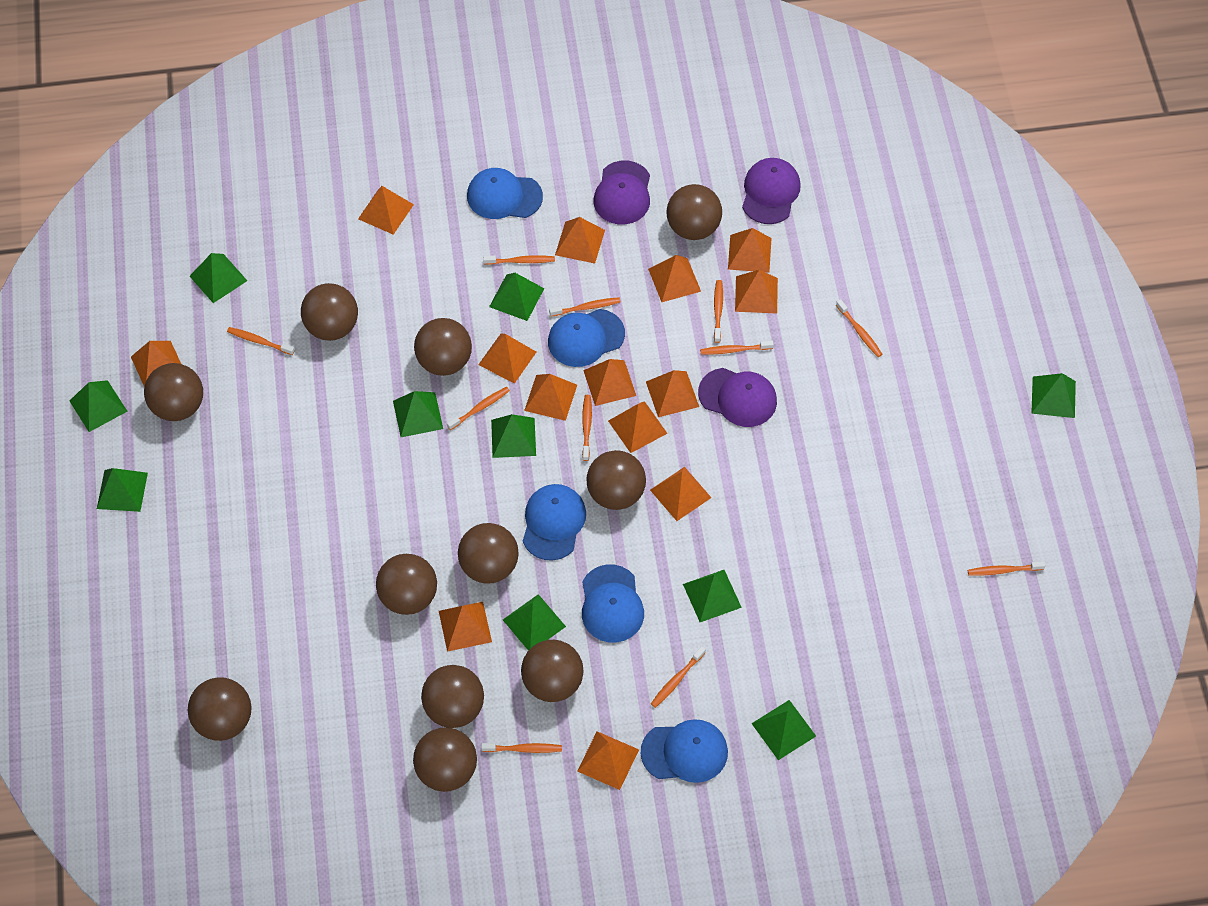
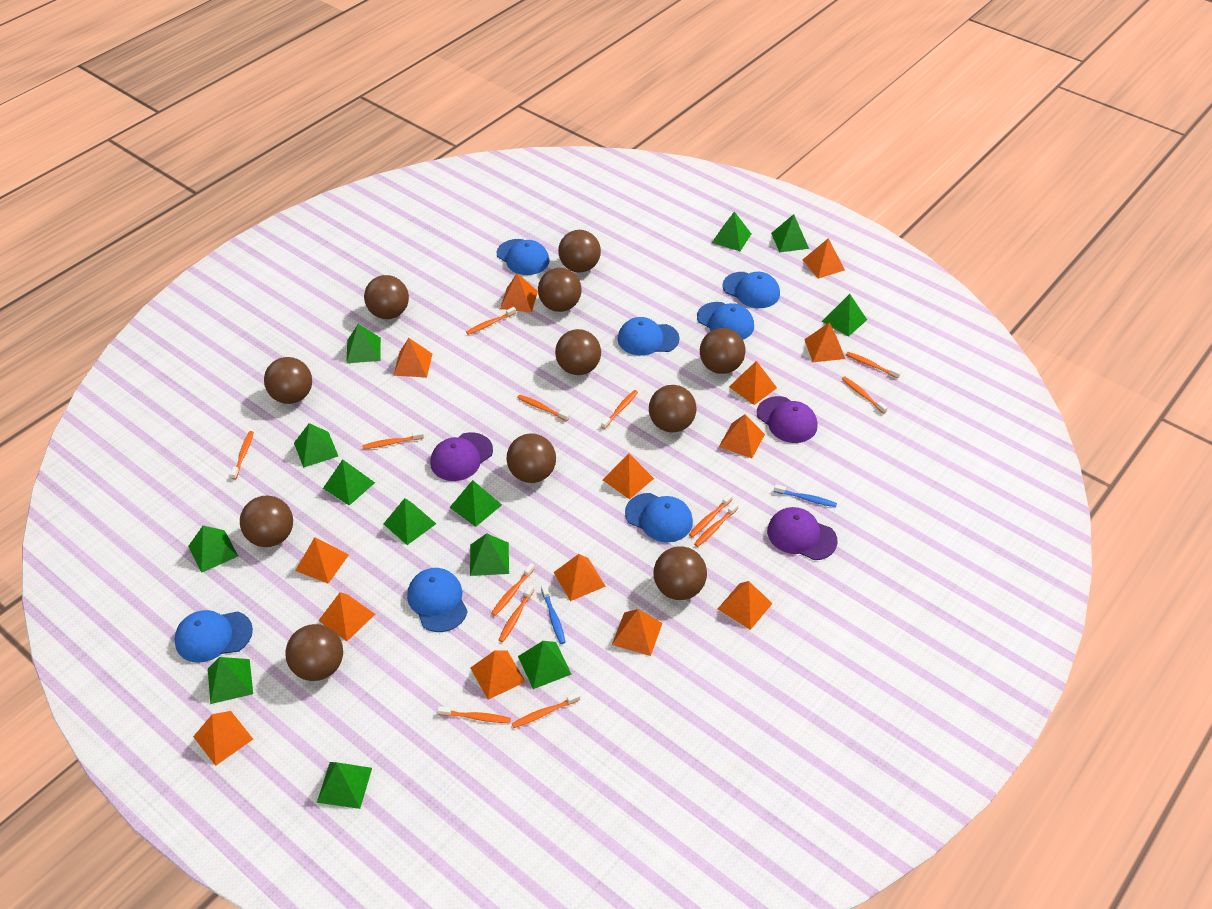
blue cap: 5 -> 7
blue toothbrush: 0 -> 2
green pyramid: 10 -> 13
orange toothbrush: 11 -> 13

